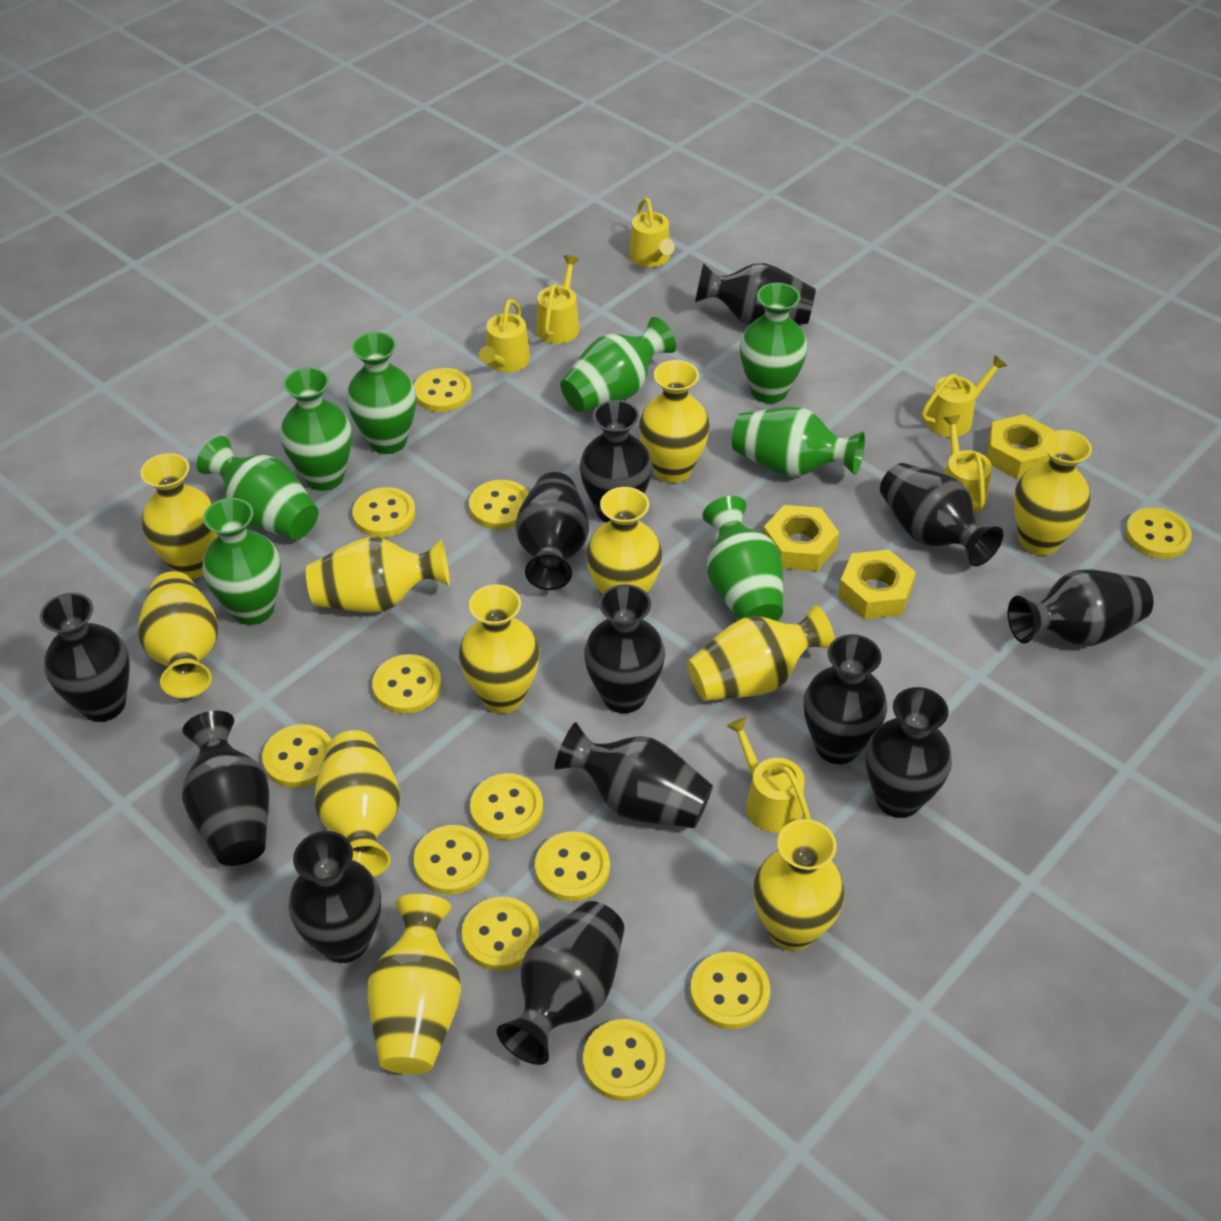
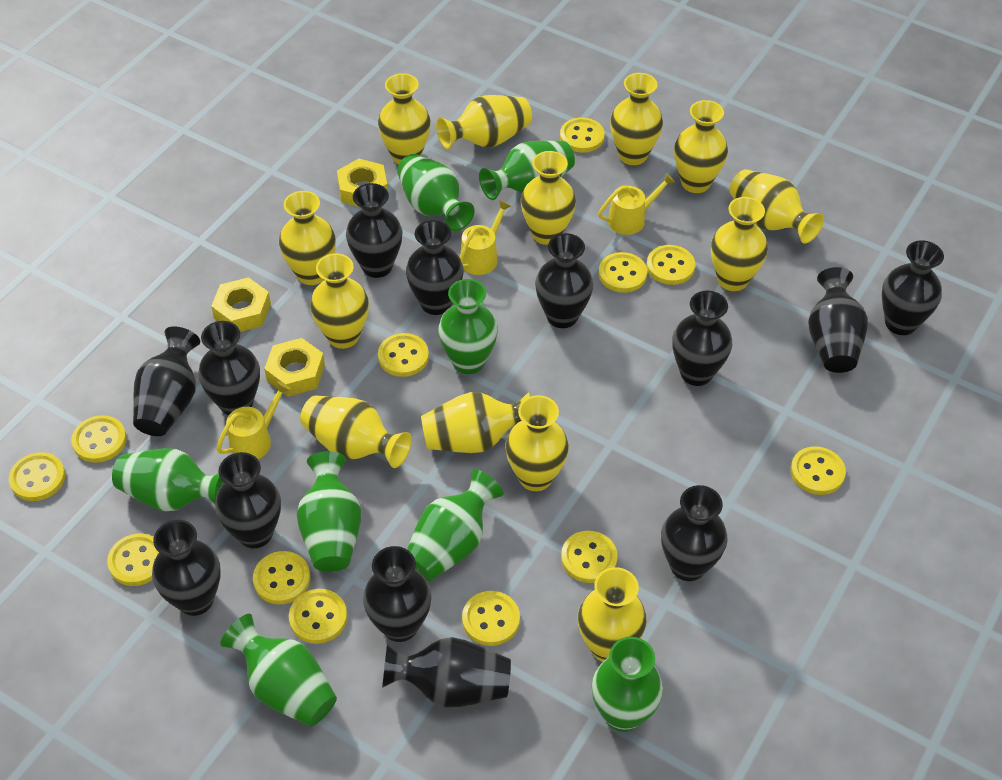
yellow vase: 11 -> 13
yellow watering can: 6 -> 3

